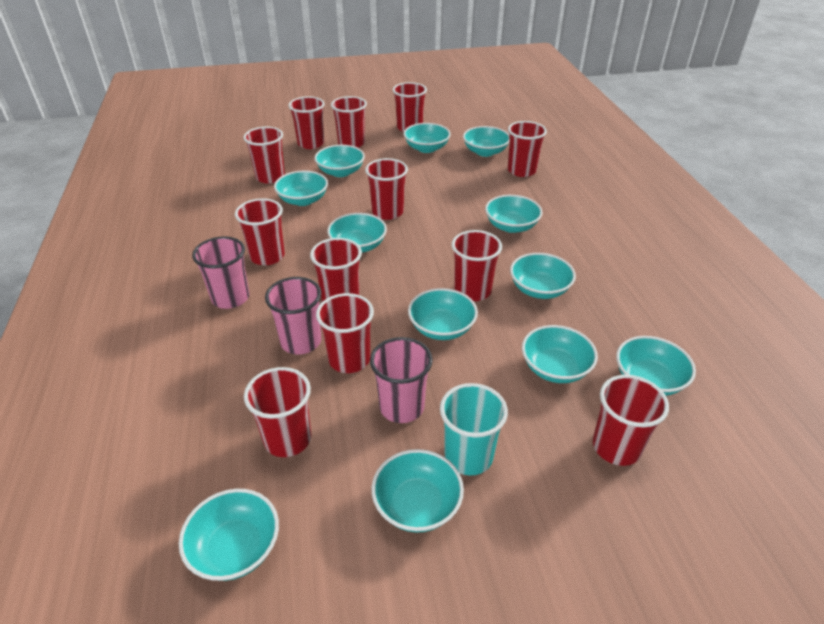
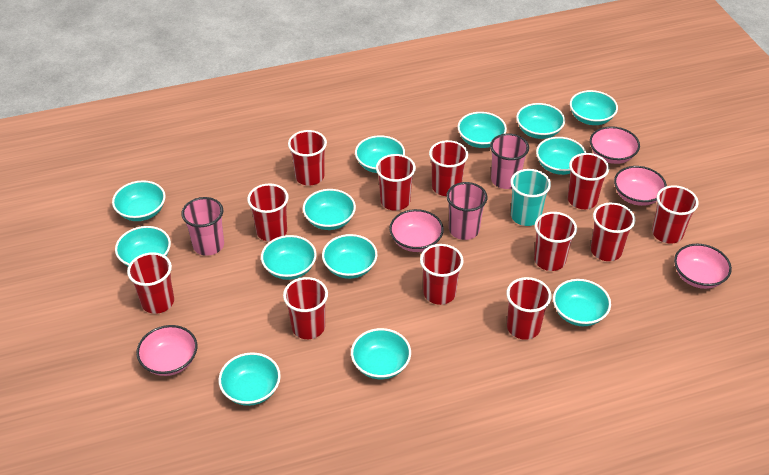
pink bowl: 0 -> 5
turquoise bowl: 12 -> 13

